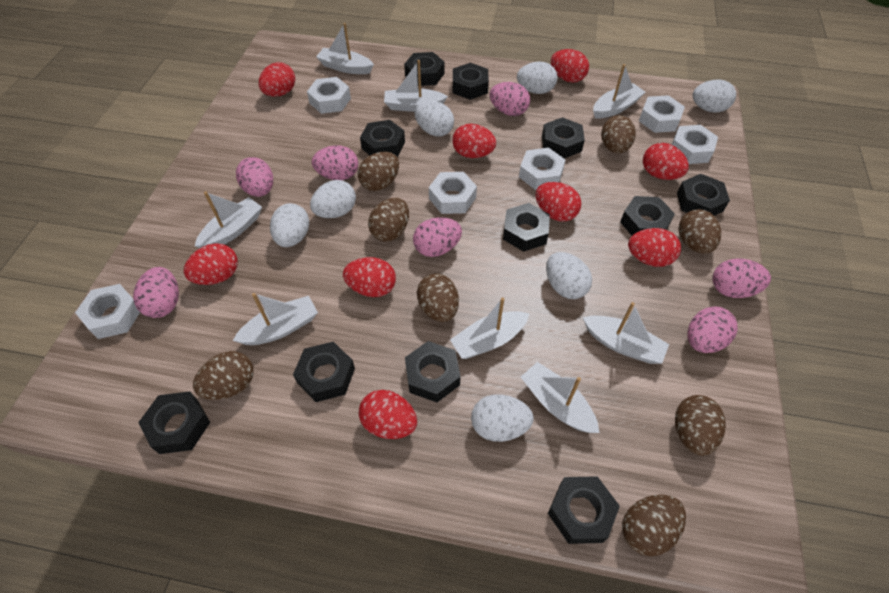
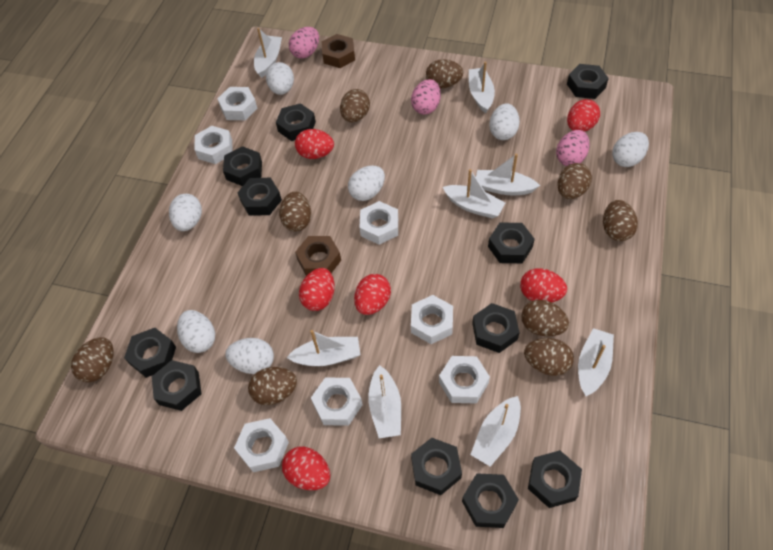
brown egg: 8 -> 9
brown nut: 0 -> 2
pink egg: 7 -> 3
red egg: 9 -> 6
white nut: 6 -> 7

